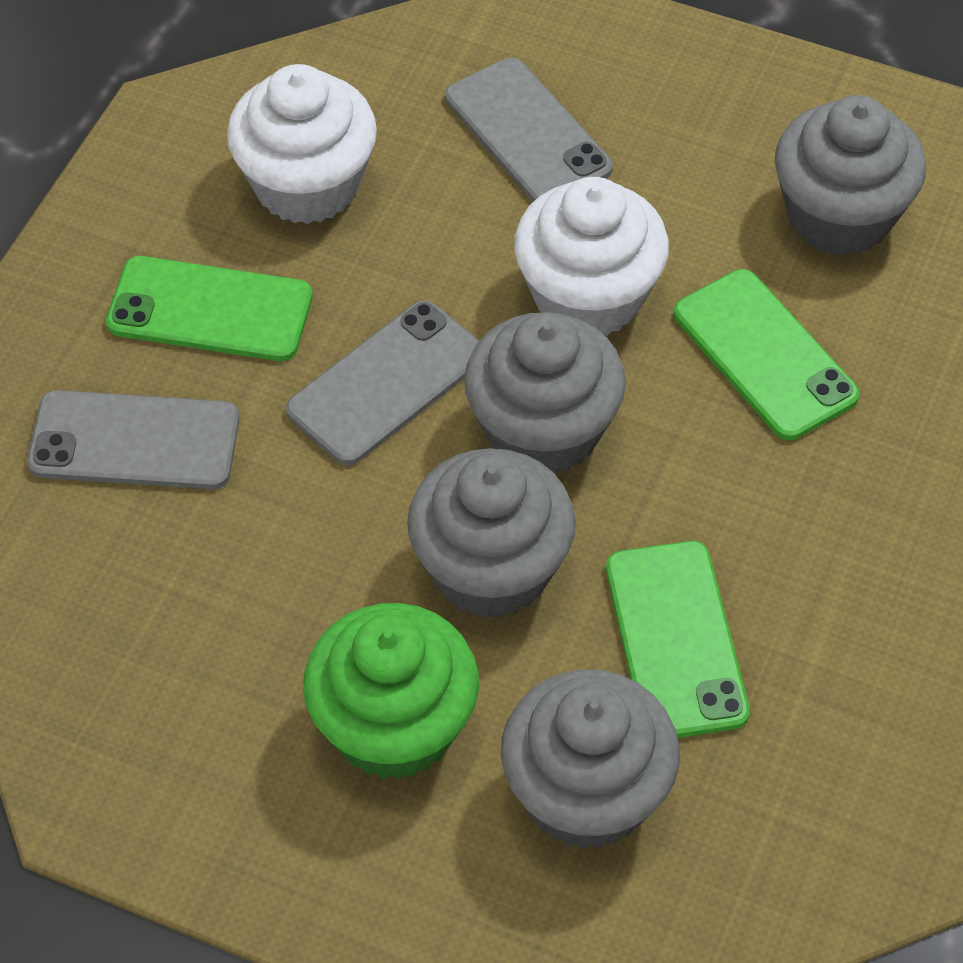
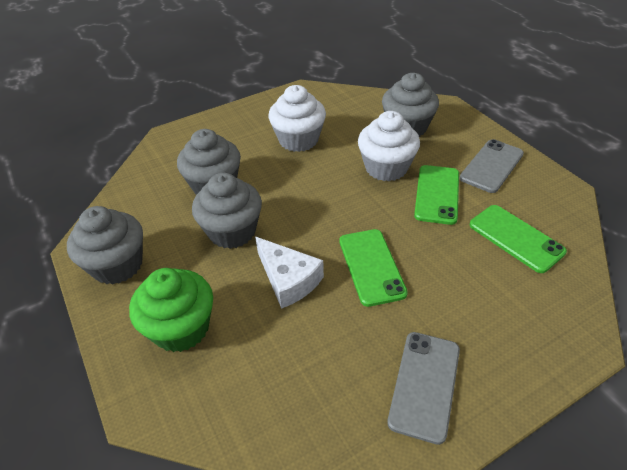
grey phone: 3 -> 2
white cheese: 0 -> 1

